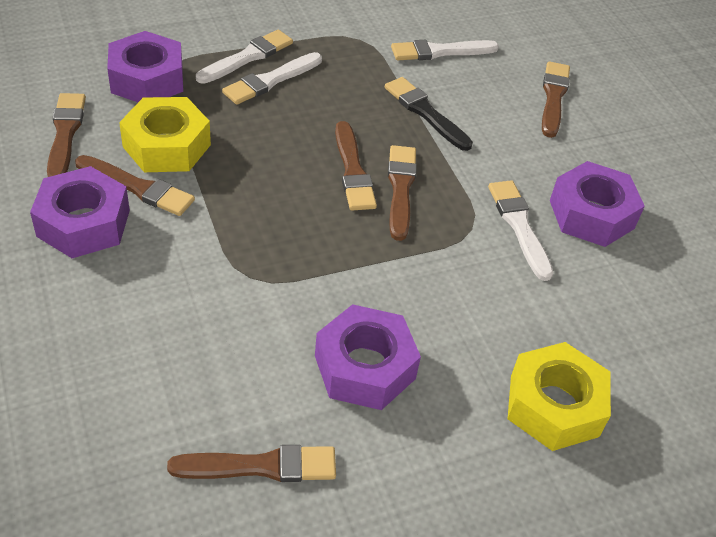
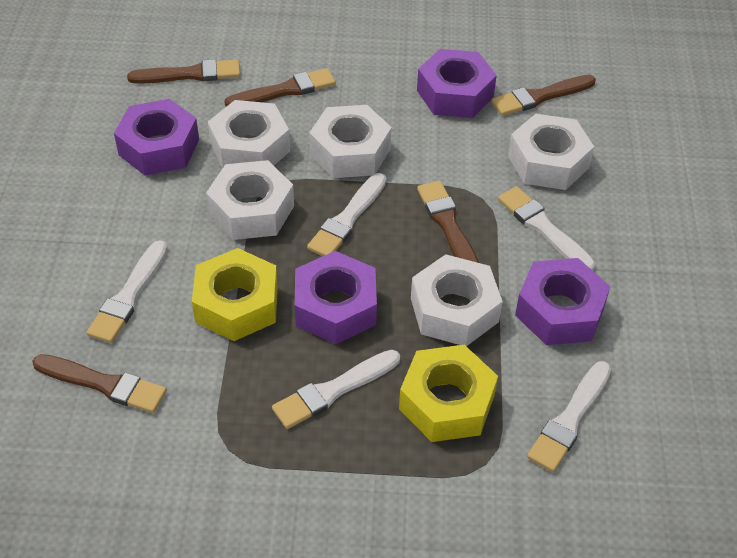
black brush: 1 -> 0
brown brush: 6 -> 5
white brush: 4 -> 5
white nut: 0 -> 5

